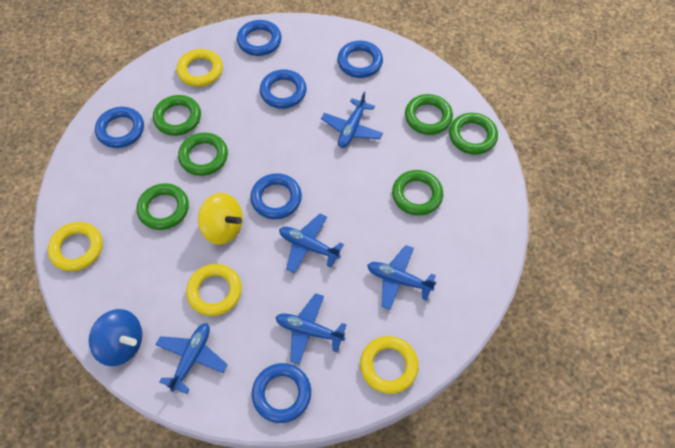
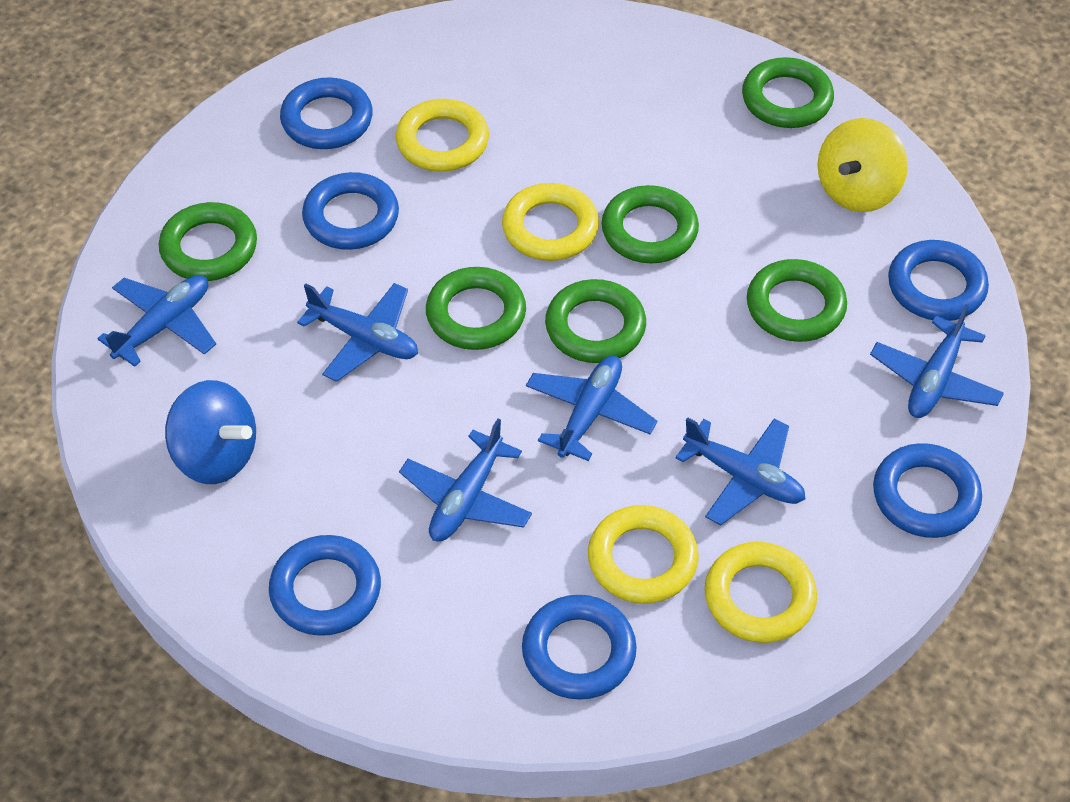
blue plane: 5 -> 6

